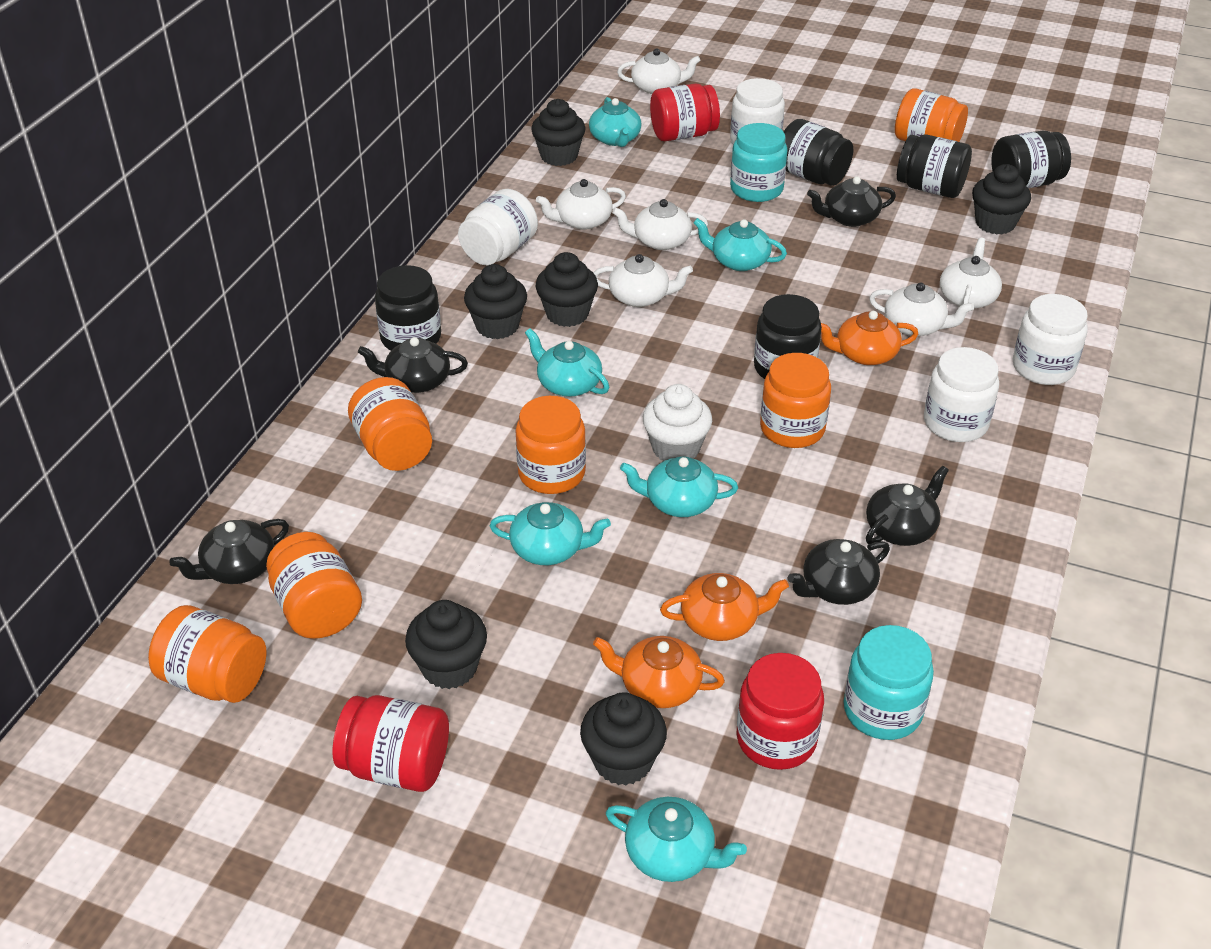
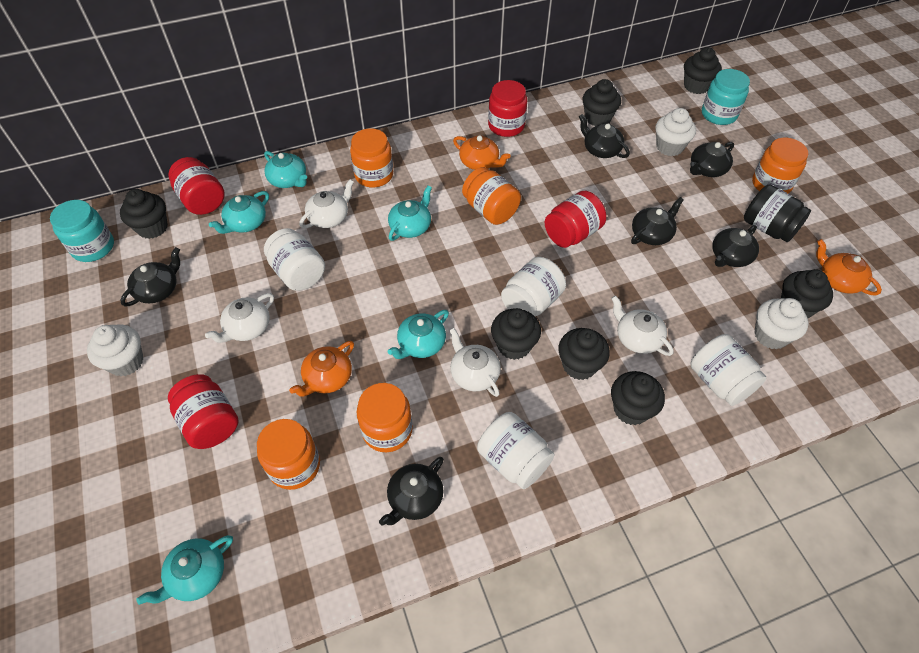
black cupcake: 6 -> 7
black jar: 5 -> 1
black teapot: 5 -> 6
orange jar: 6 -> 5
red jar: 3 -> 4
turquoise teapot: 6 -> 5
white cupcake: 1 -> 3
white teapot: 6 -> 4

